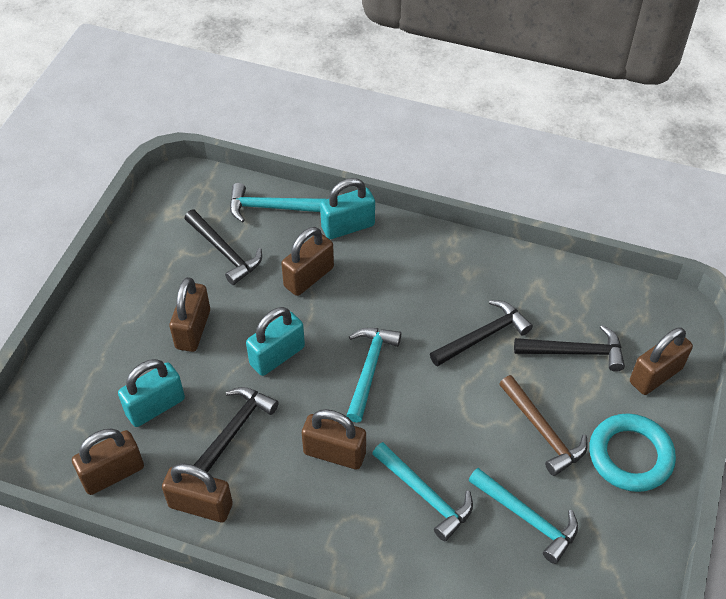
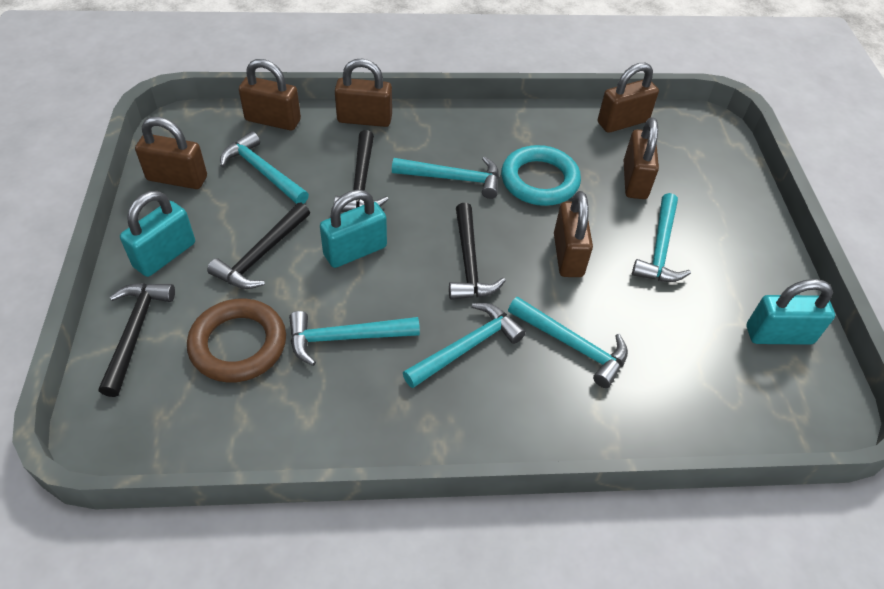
brown hammer: 1 -> 0
brown ring: 0 -> 1
turquoise hammer: 4 -> 6

